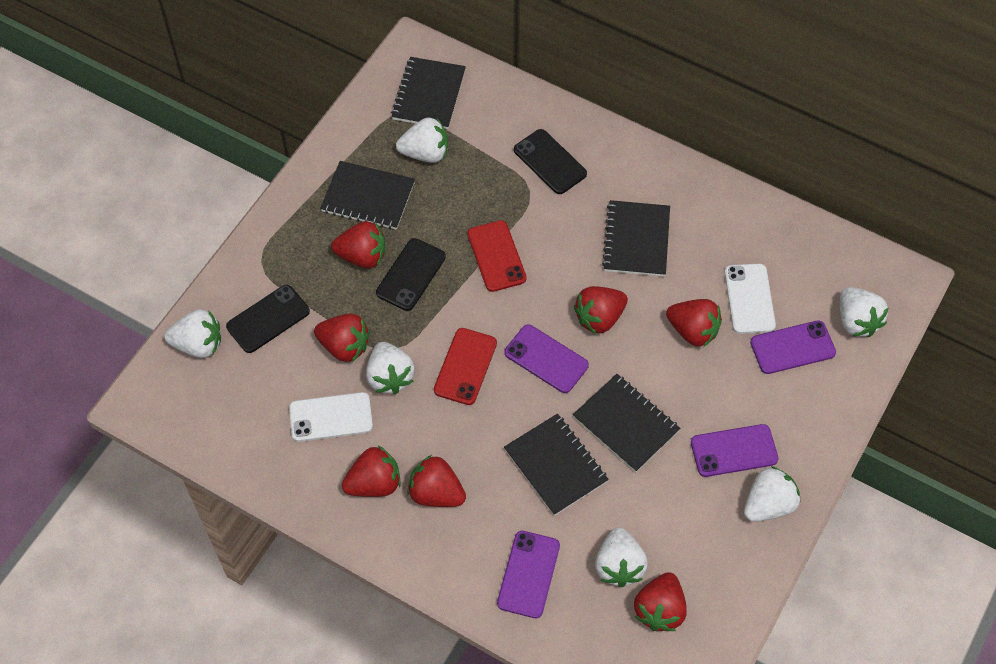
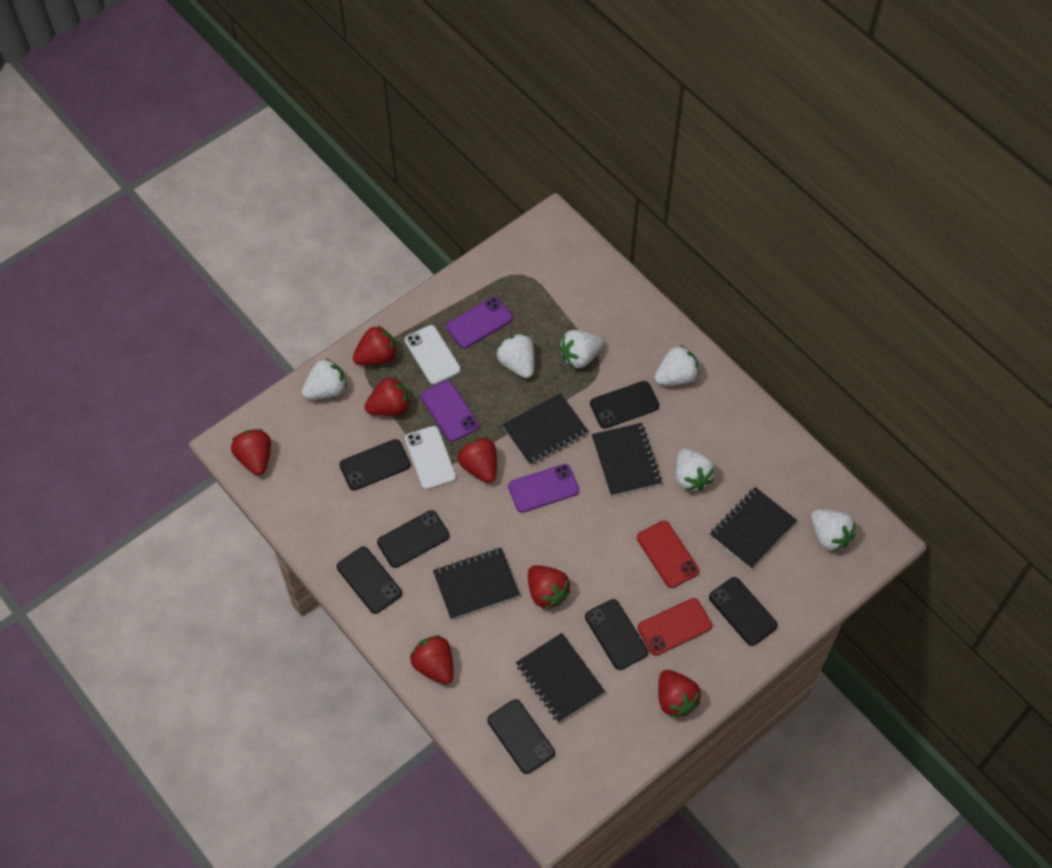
black phone: 3 -> 7
purple phone: 4 -> 3

